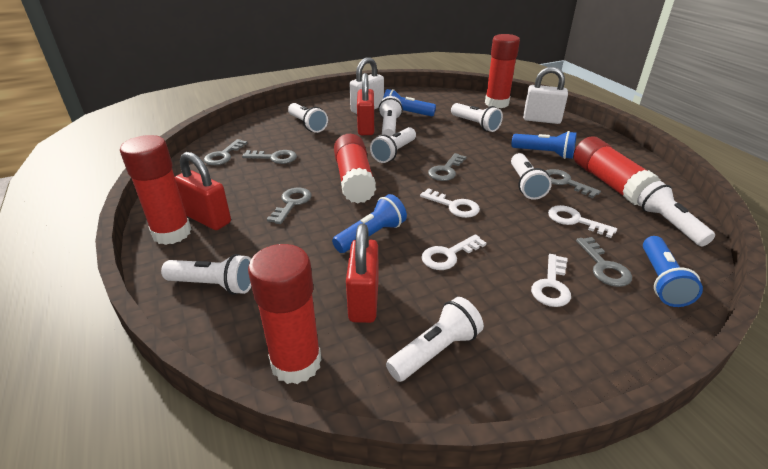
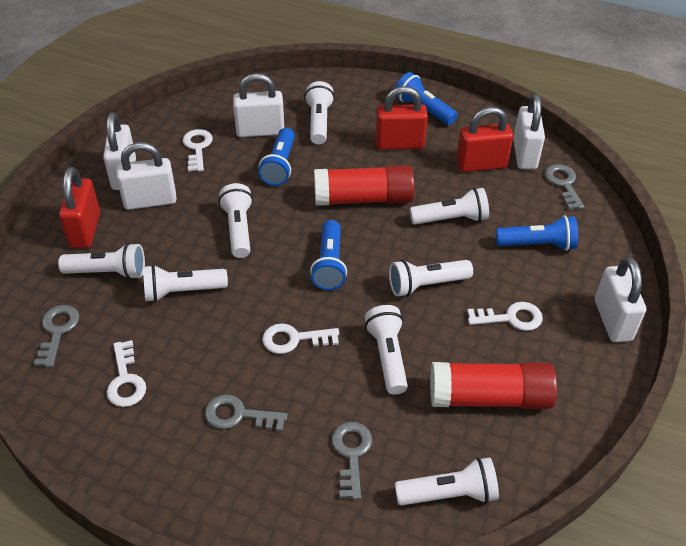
grey key: 6 -> 4
red glue stick: 5 -> 2
white padlock: 2 -> 5

